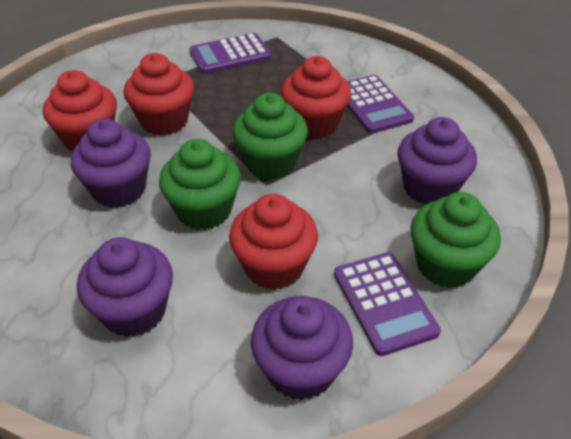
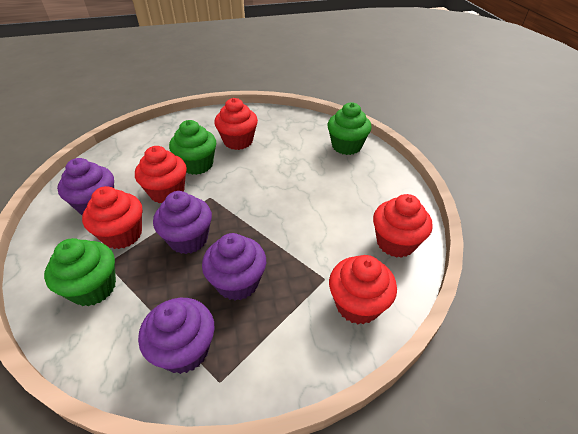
purple calculator: 3 -> 0
red cupcake: 4 -> 5

